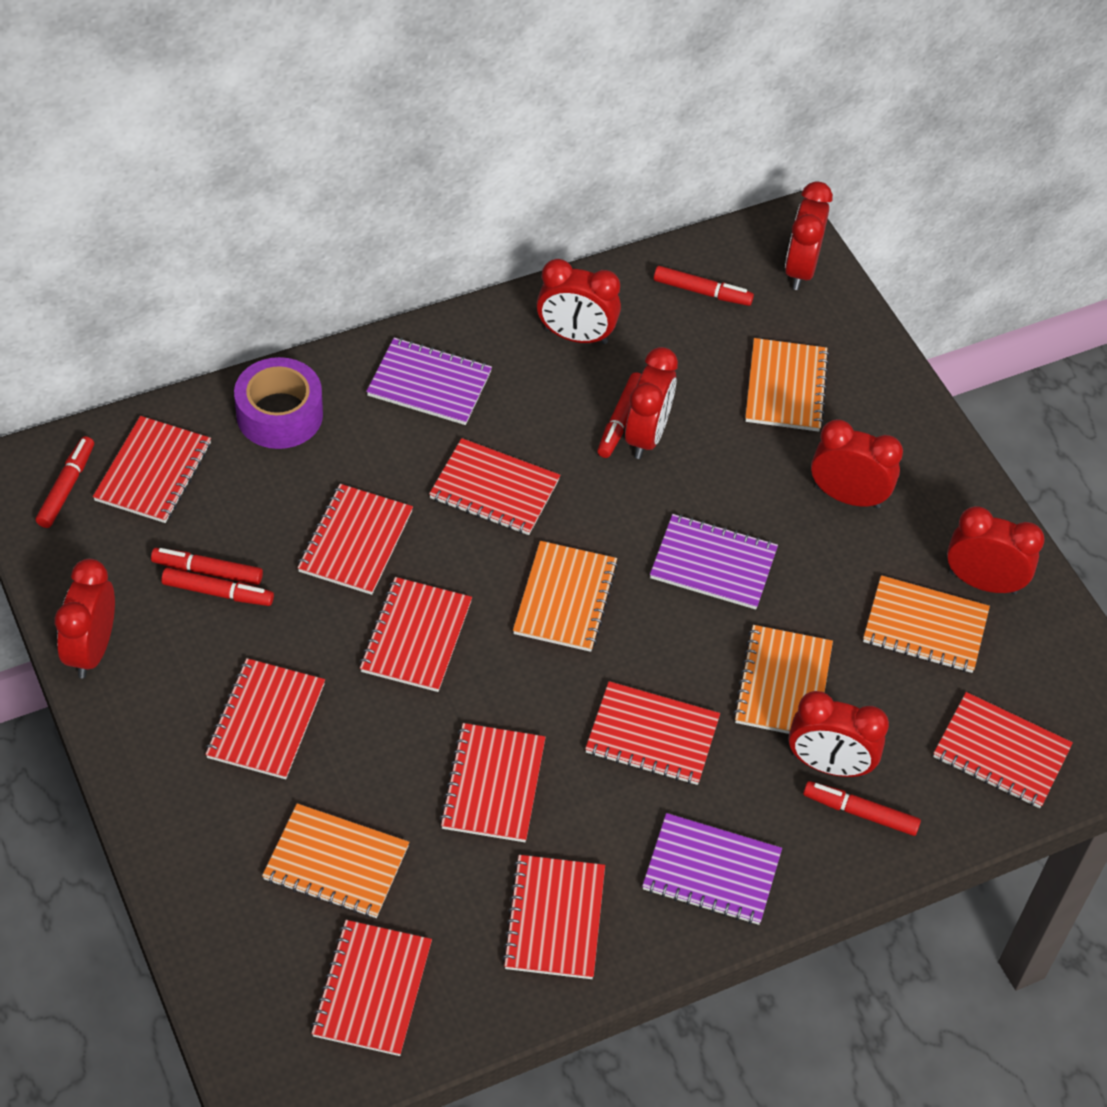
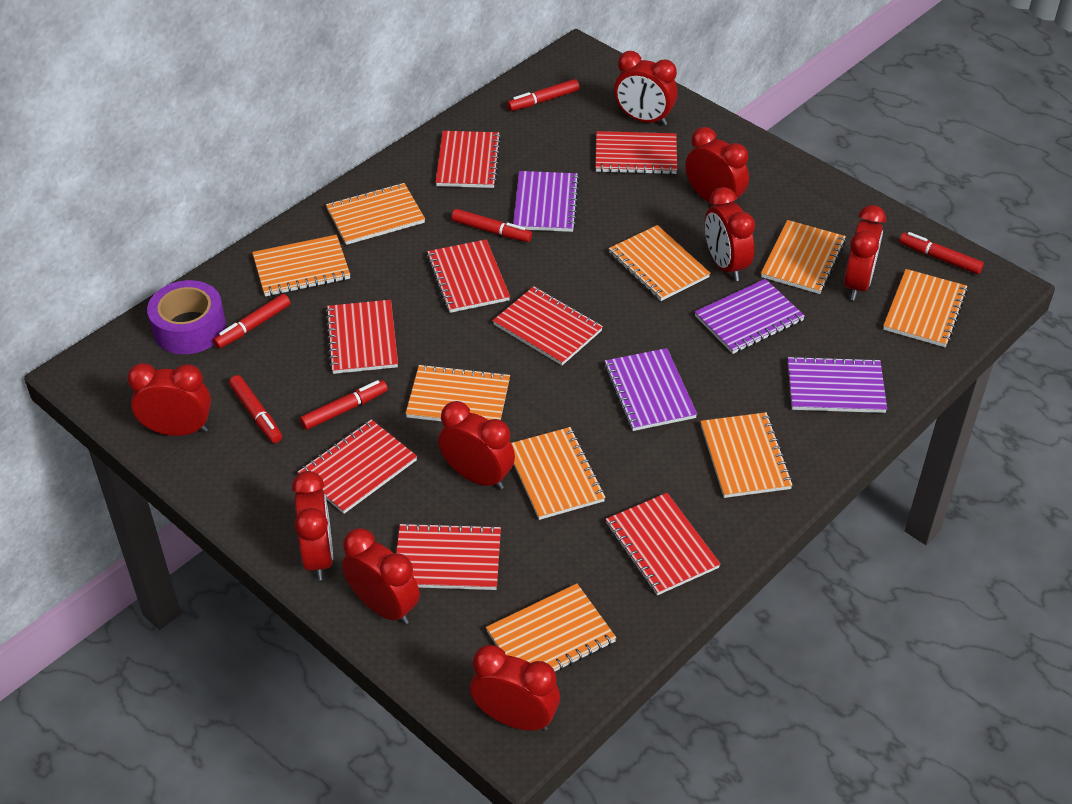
orange notebook: 5 -> 9
purple notebook: 3 -> 4
red clock: 7 -> 9
red notebook: 10 -> 8

